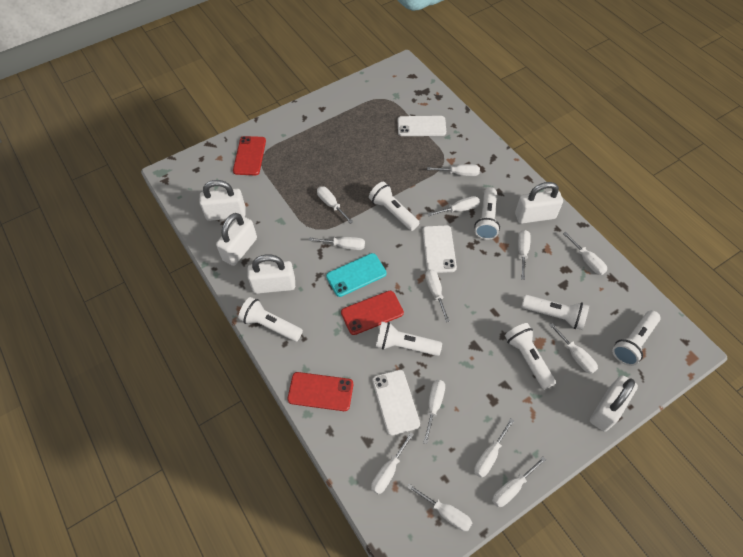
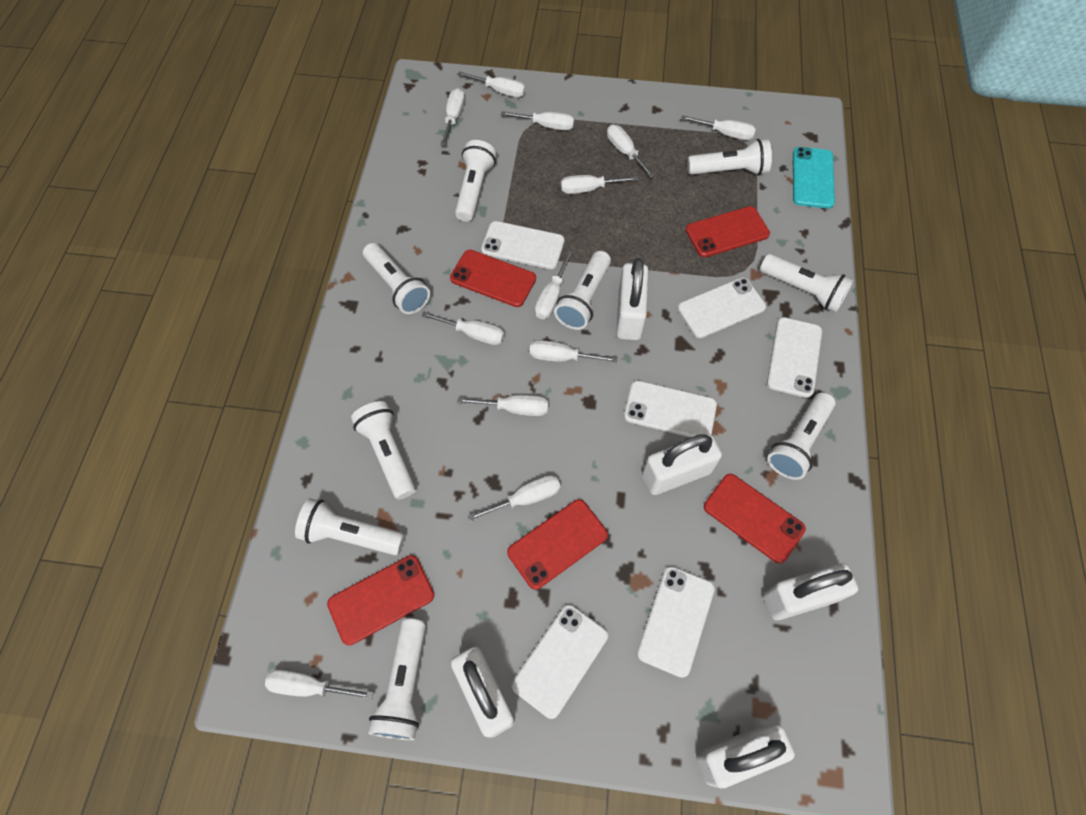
red phone: 3 -> 5
white flashlight: 7 -> 9
white phone: 3 -> 6
white screwdriver: 13 -> 12

